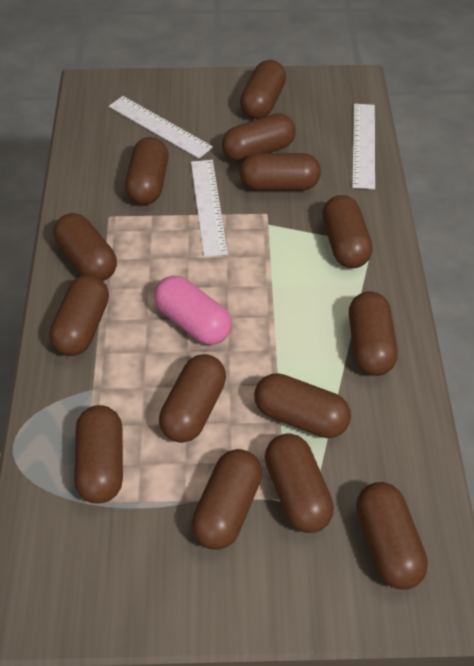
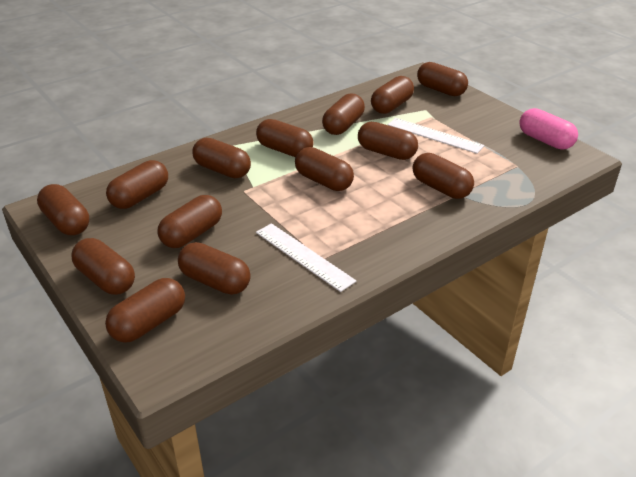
white ruler: 3 -> 2

